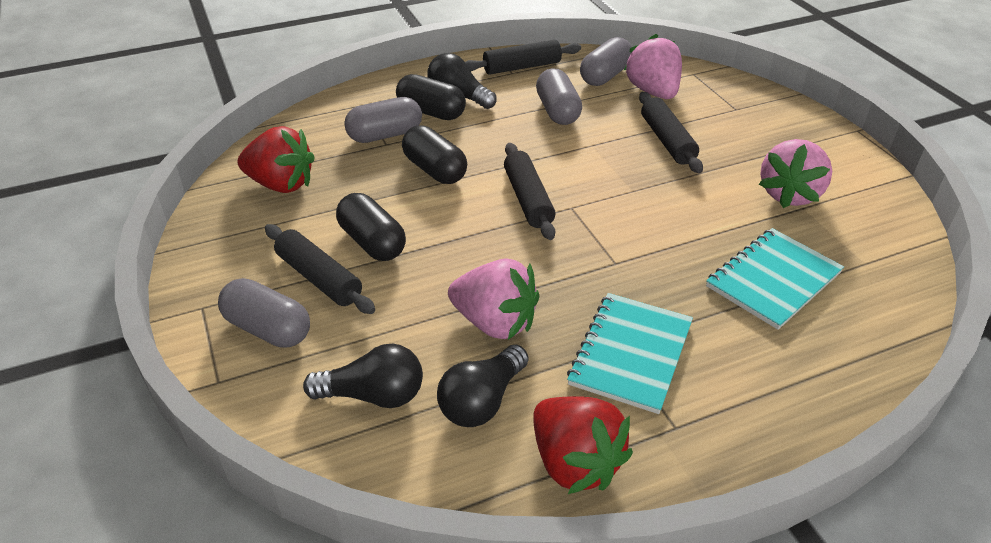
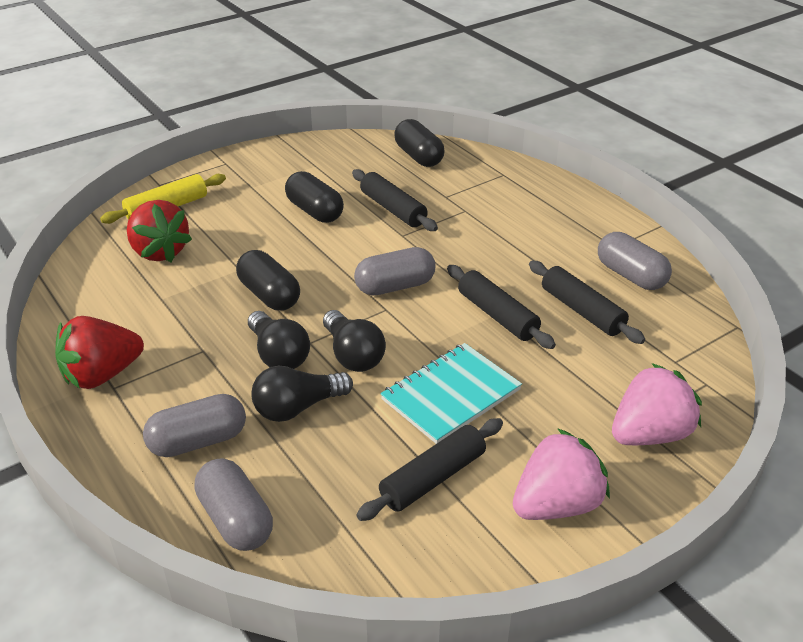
pink strawberry: 3 -> 2
turquoise notebook: 2 -> 1
yellow rolling pin: 0 -> 1

